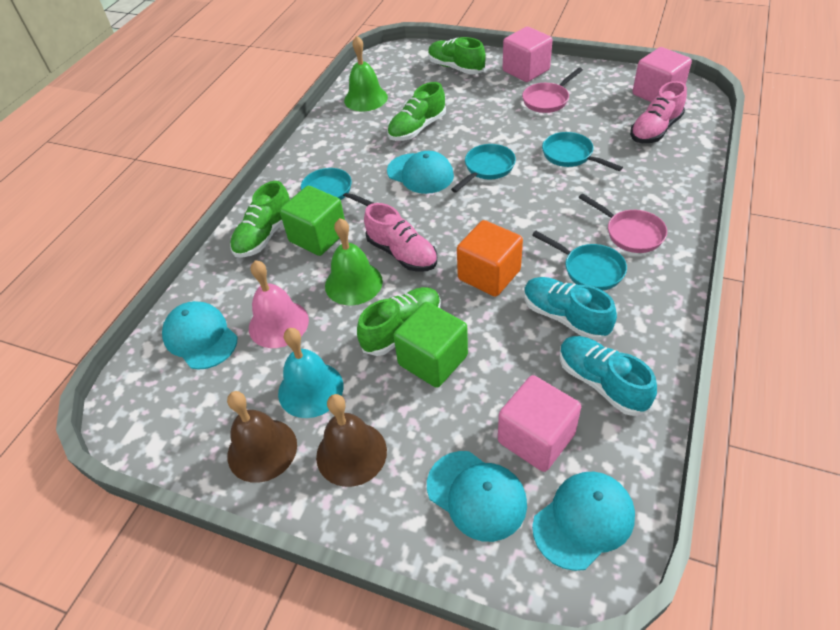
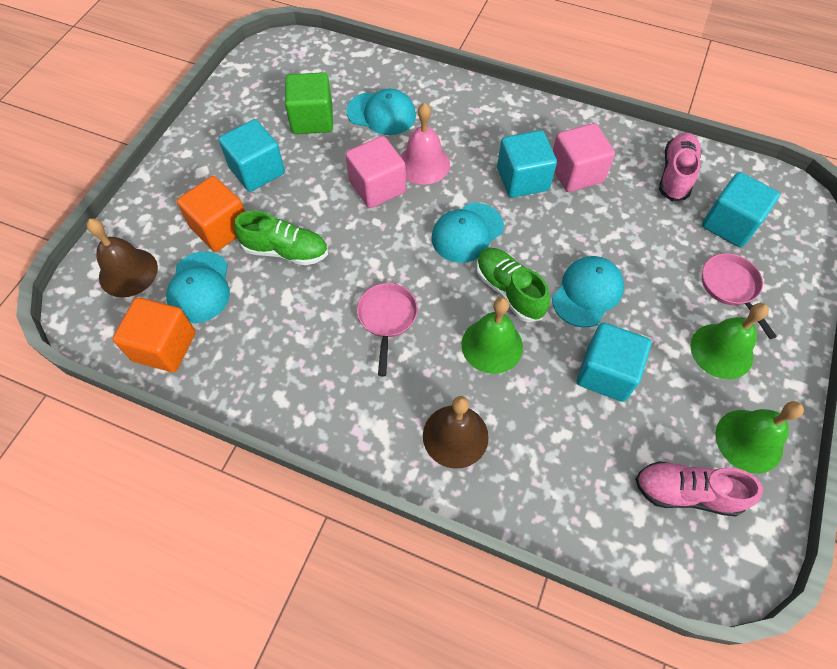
green bell: 2 -> 3
green cube: 2 -> 1
green shoe: 4 -> 2
orange cube: 1 -> 2
pink cube: 3 -> 2
turquoise bell: 1 -> 0
turquoise cube: 0 -> 4
turquoise pan: 4 -> 0
turquoise shoe: 2 -> 0

